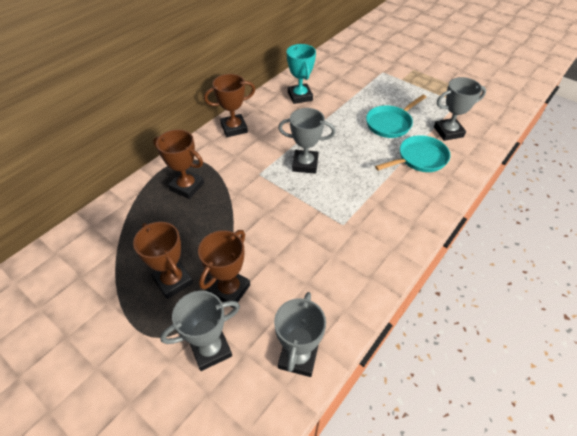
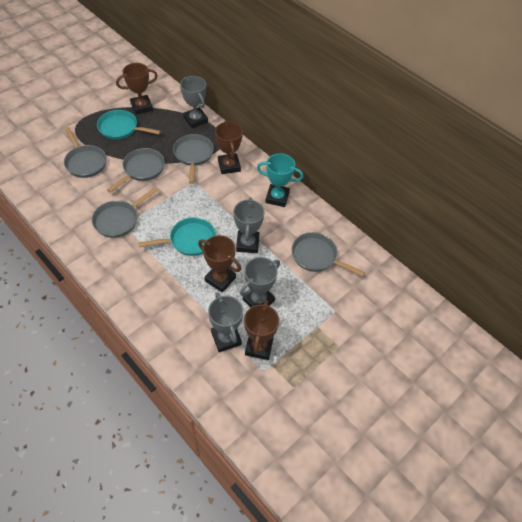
grey pan: 0 -> 5

